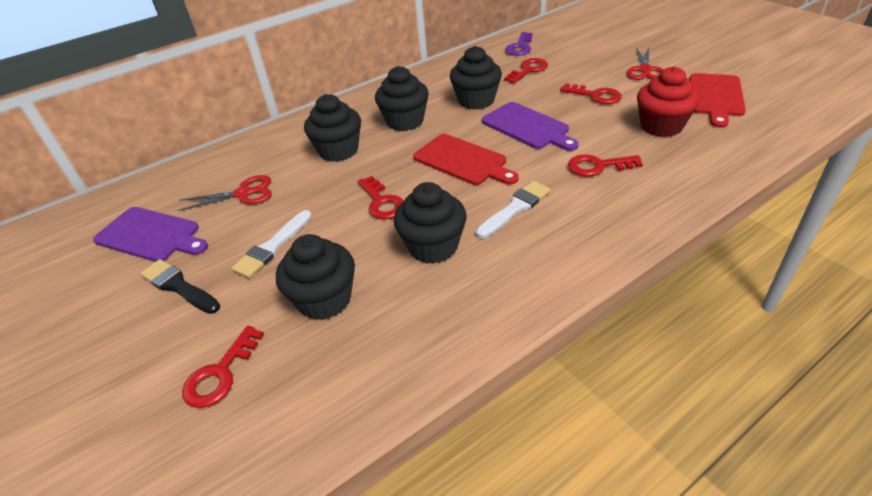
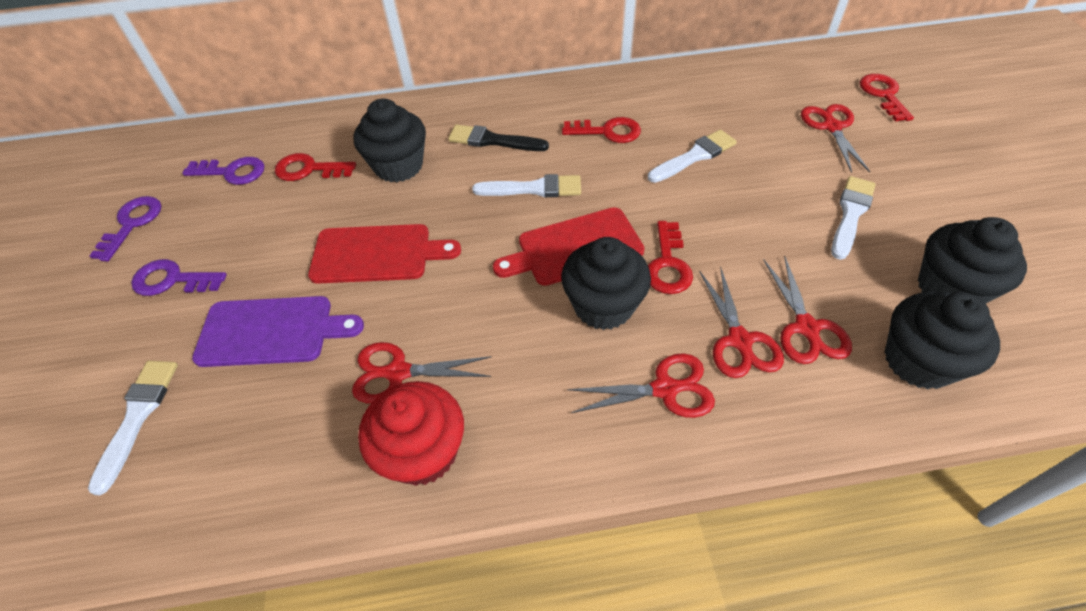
black cupcake: 5 -> 4
purple cutting board: 2 -> 1
purple key: 1 -> 3
red key: 5 -> 4
red scissors: 2 -> 5
white brush: 2 -> 4

